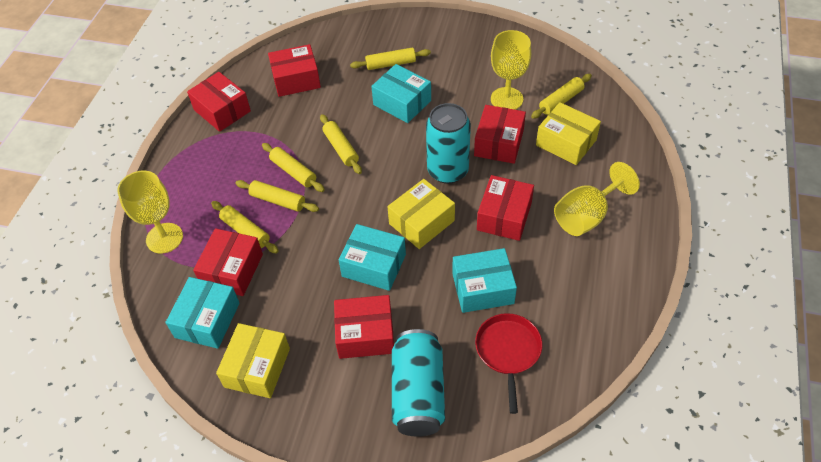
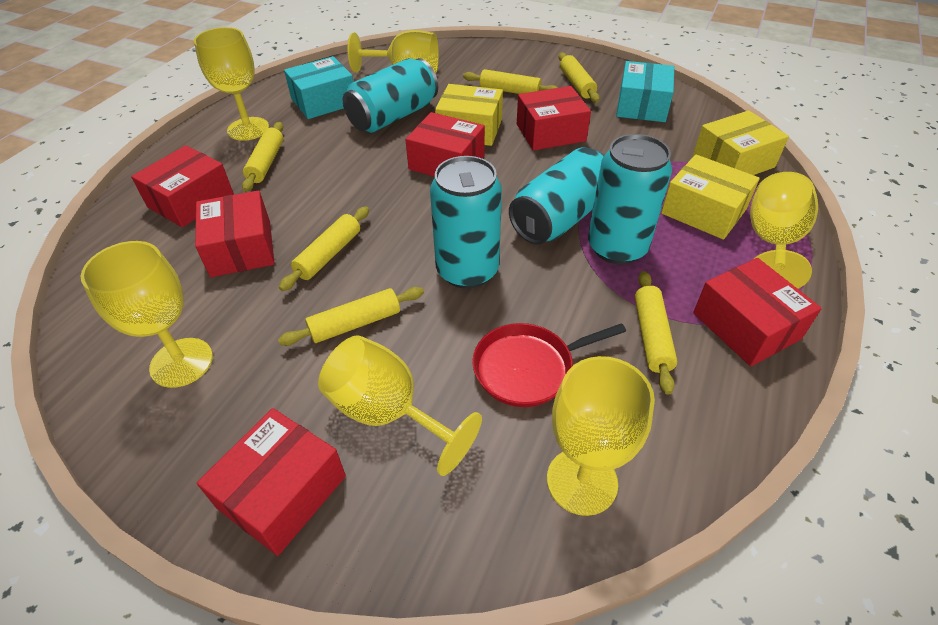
turquoise box: 4 -> 2
turquoise can: 2 -> 4
yellow goblet: 3 -> 6

